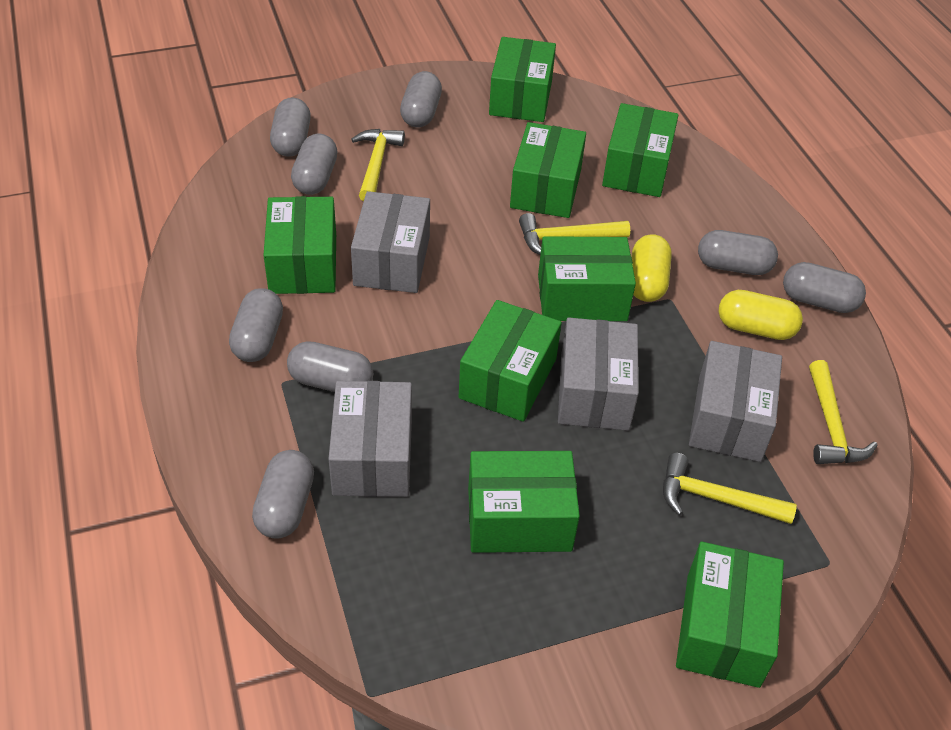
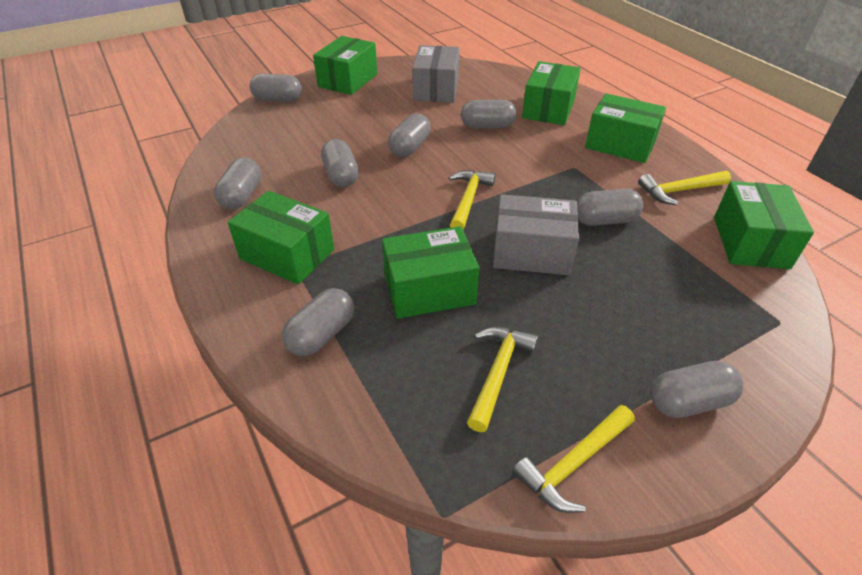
green box: 8 -> 6
grey box: 4 -> 2
yellow capsule: 2 -> 0

